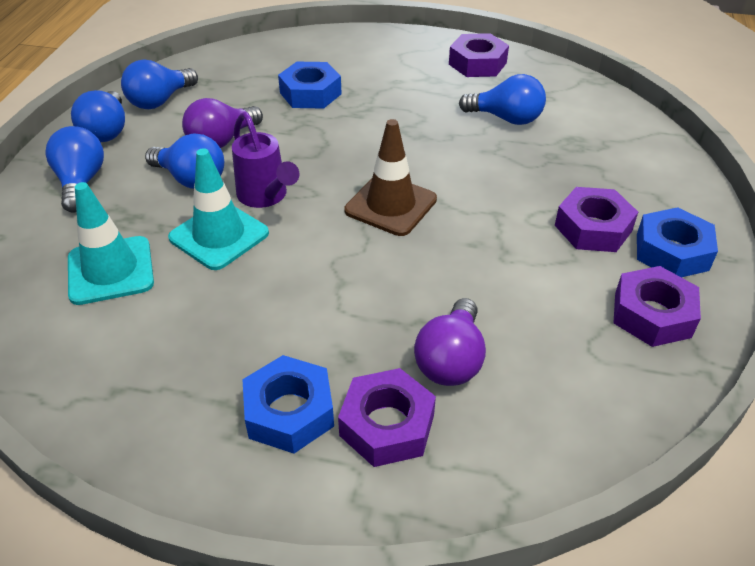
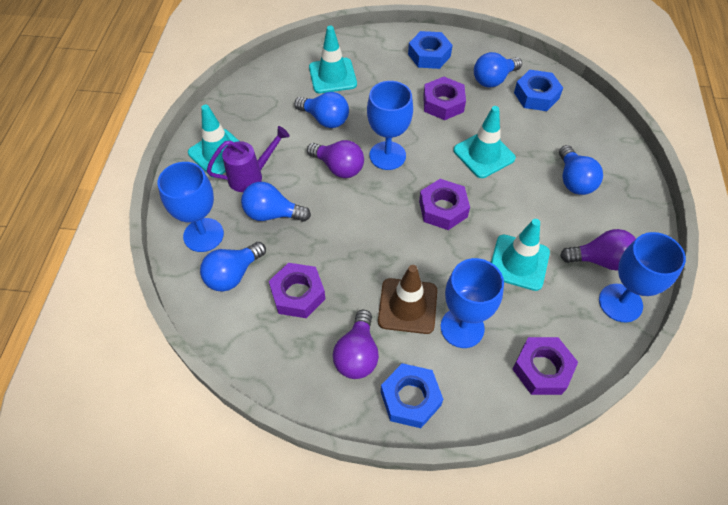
blue goblet: 0 -> 4
purple light bulb: 2 -> 3
turquoise traffic cone: 2 -> 4

